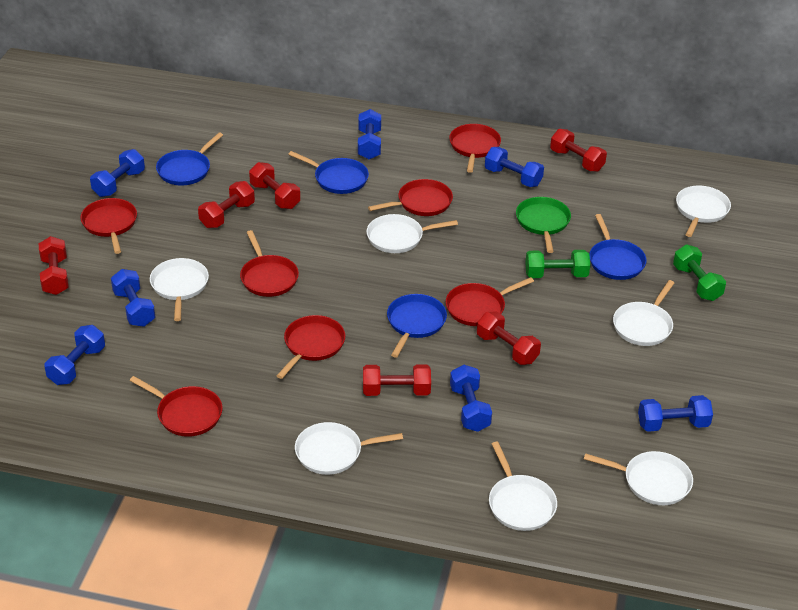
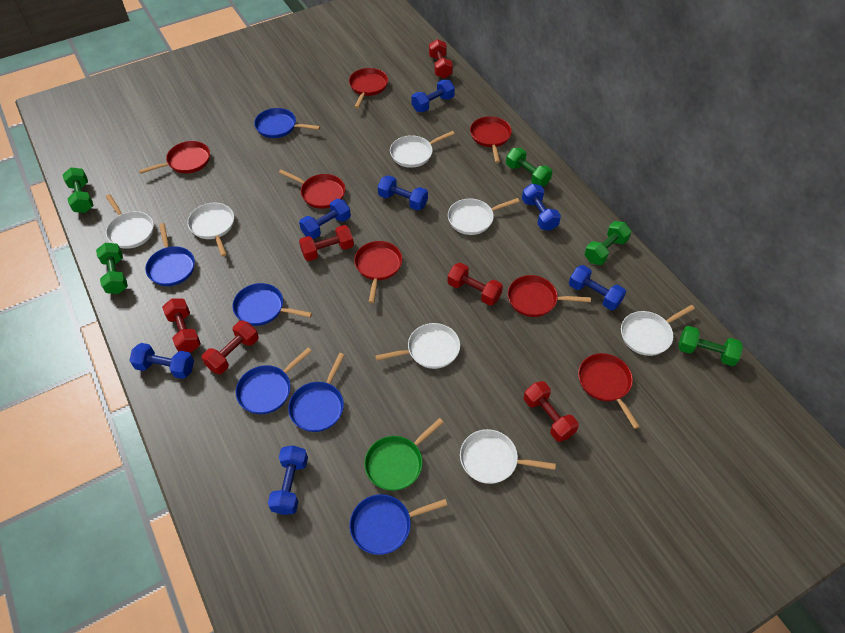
blue pan: 4 -> 6
green dumbbell: 2 -> 5

